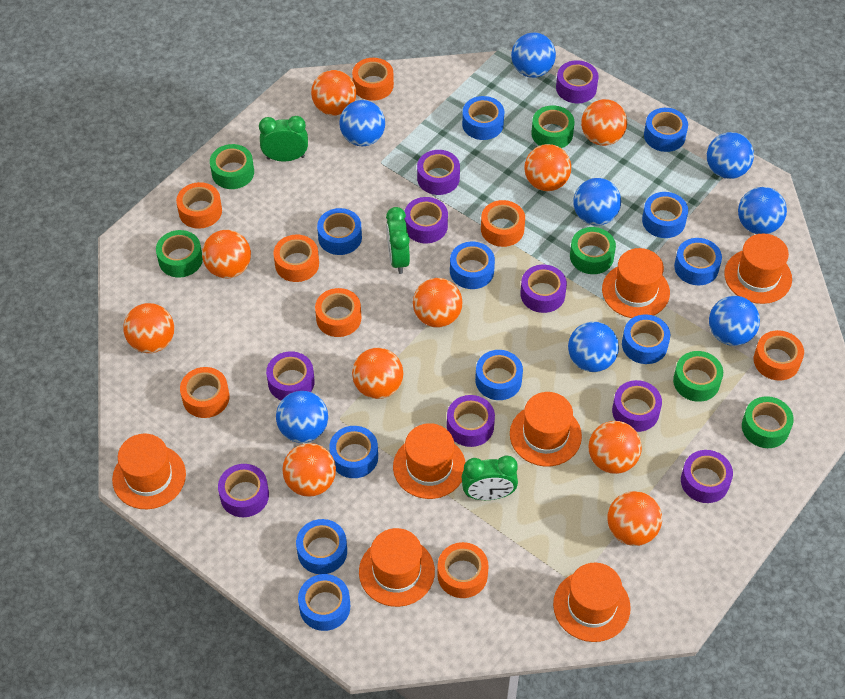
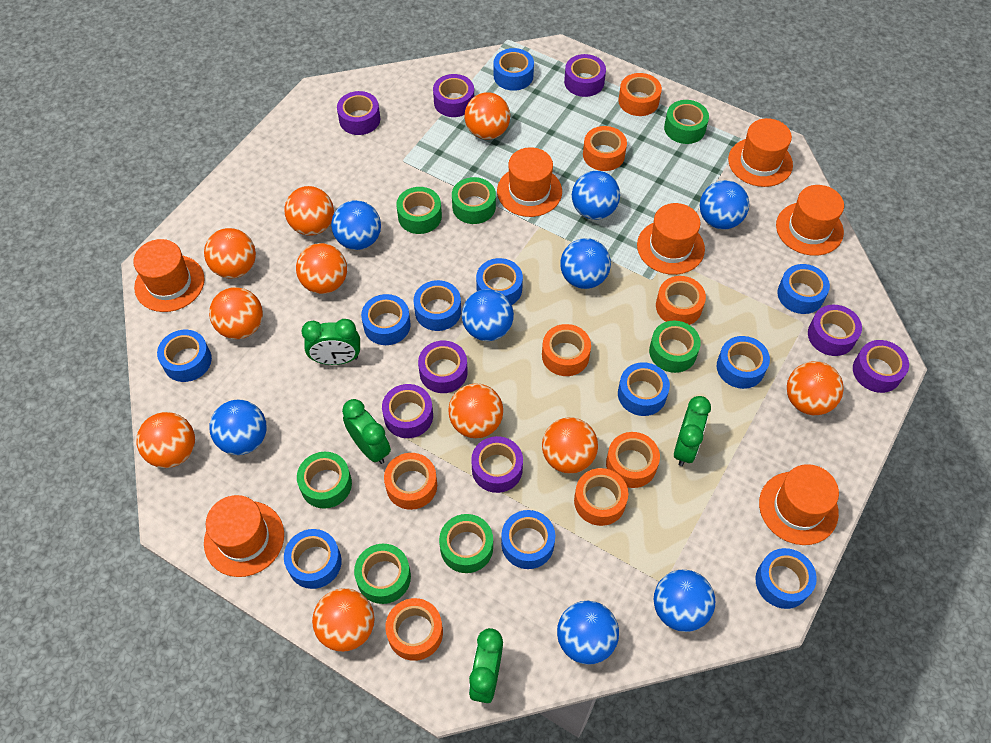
green clock: 3 -> 4
green tape: 6 -> 7
purple tape: 9 -> 8

